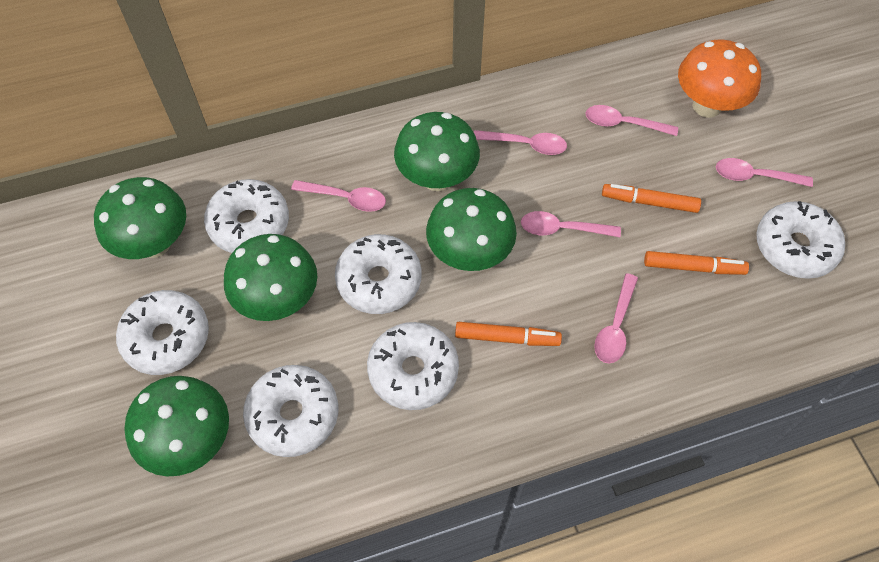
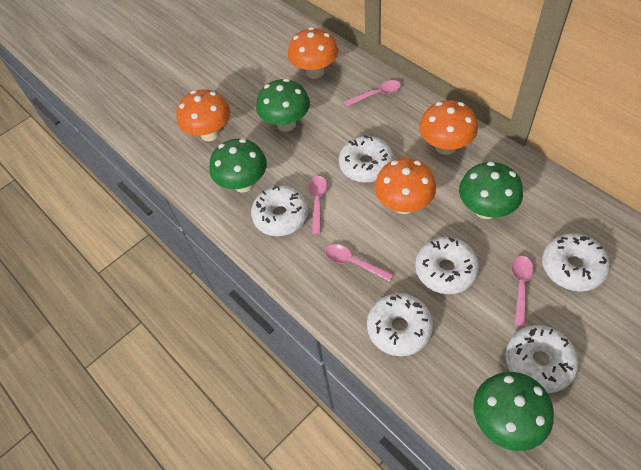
green mushroom: 5 -> 4
orange marker: 3 -> 0
orange mushroom: 1 -> 4
pink spoon: 6 -> 4

